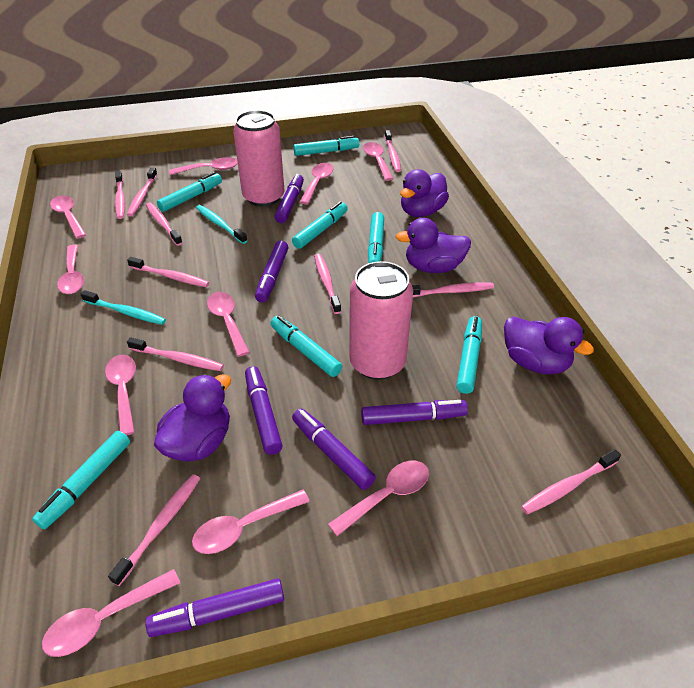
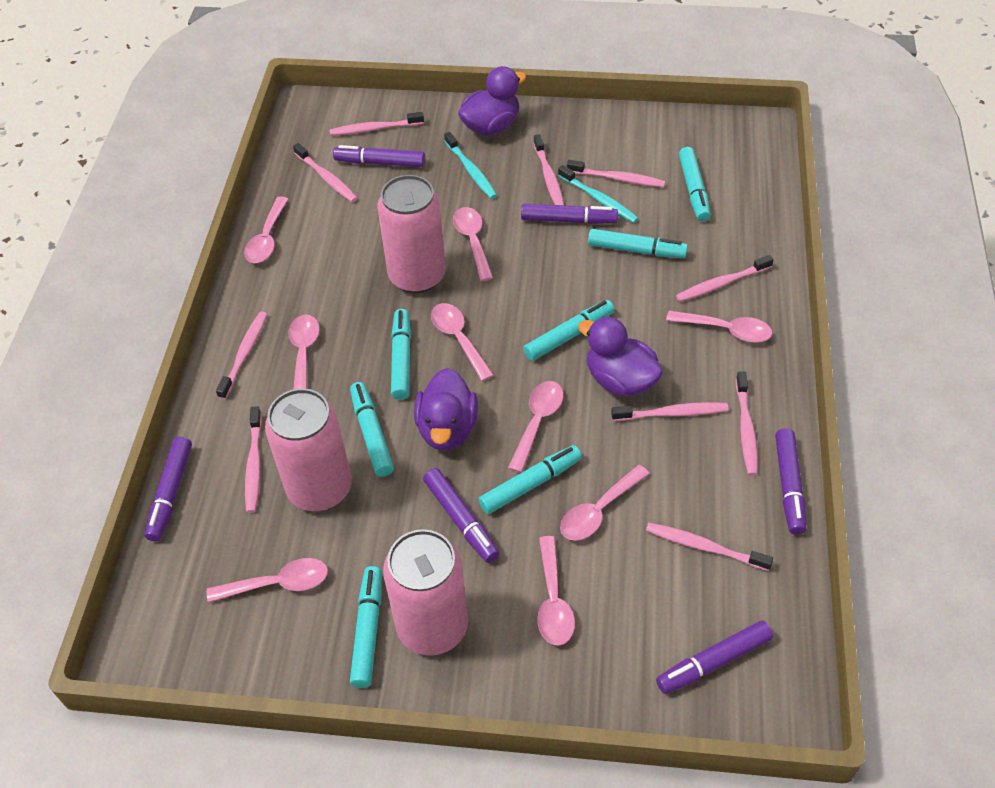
pink can: 2 -> 3
pink spoon: 10 -> 9
purple duck: 4 -> 3

